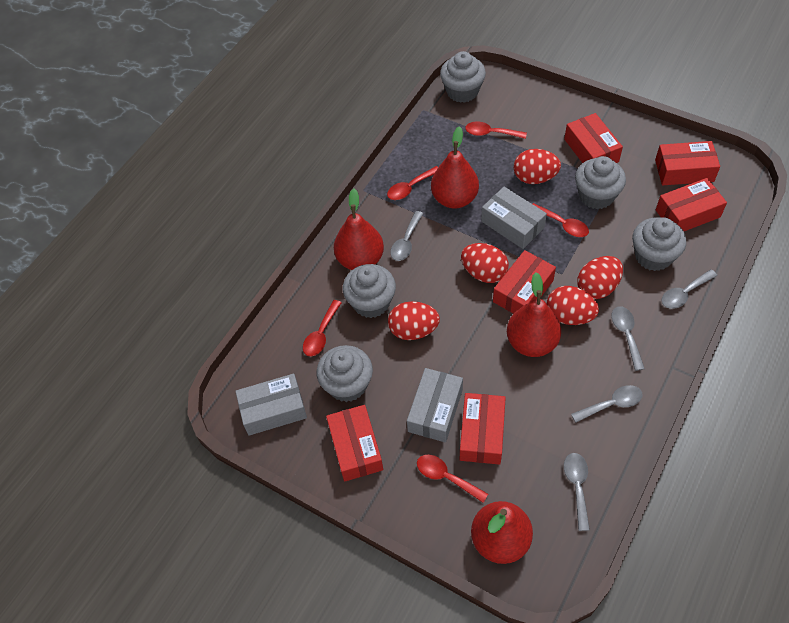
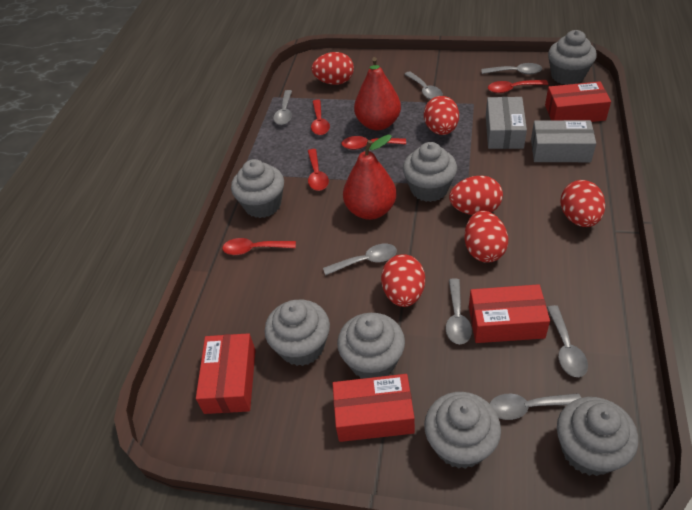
grey box: 3 -> 2
grey cupcake: 5 -> 7
grey spoon: 5 -> 7
red box: 6 -> 4
red egg: 5 -> 6
red pear: 4 -> 2

